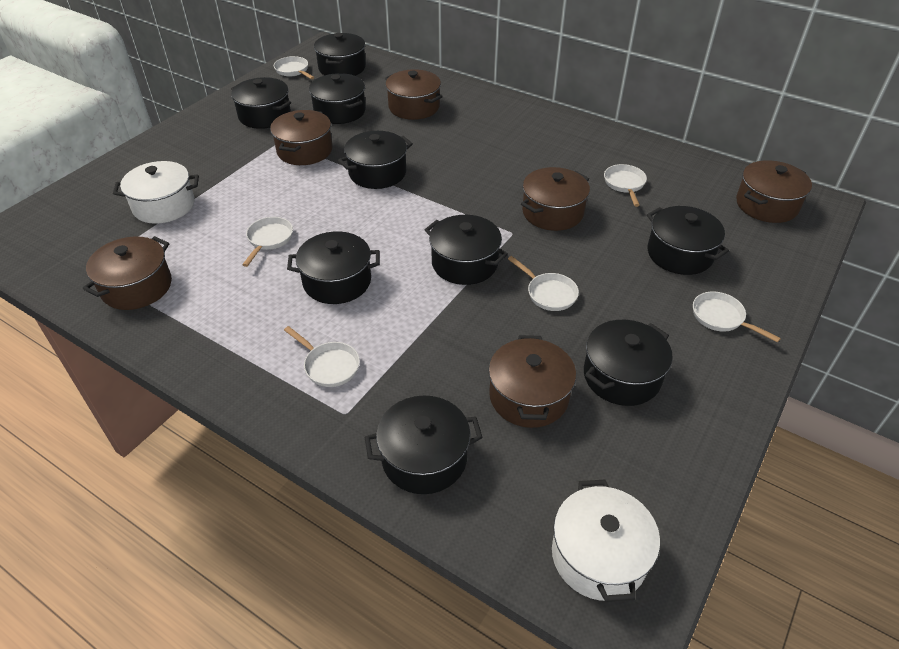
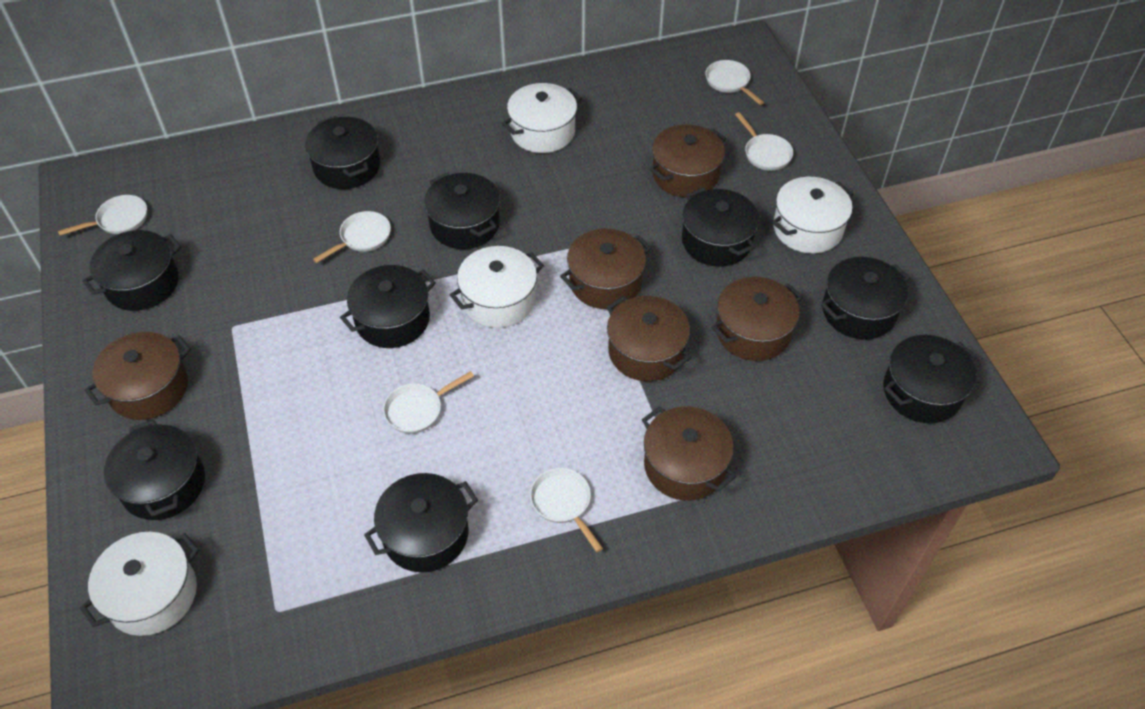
white pot: 2 -> 4

